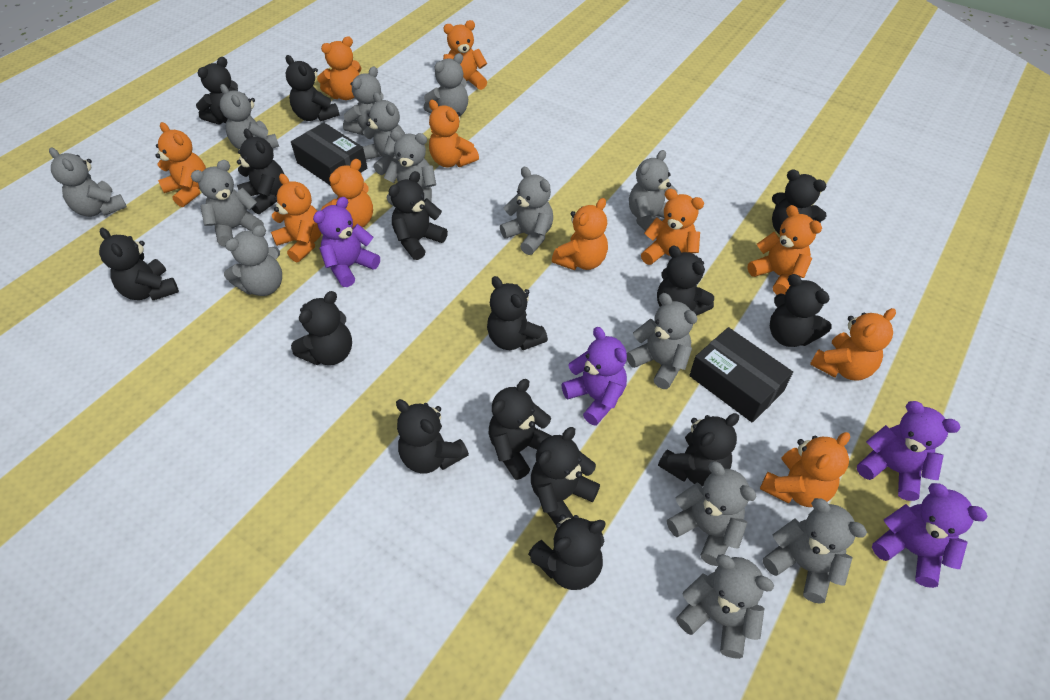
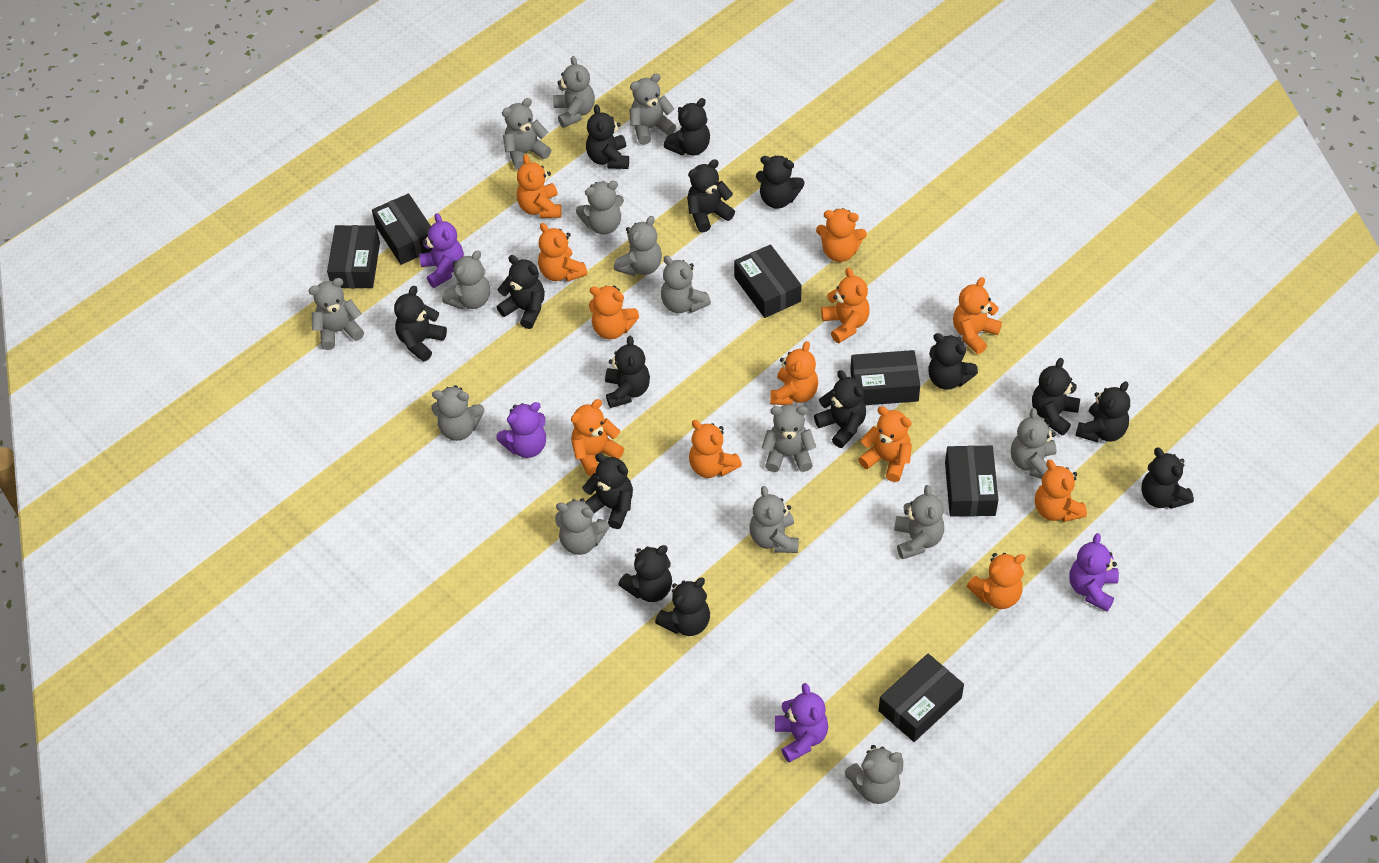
black box: 2 -> 6
grey teddy bear: 14 -> 15
orange teddy bear: 11 -> 12

